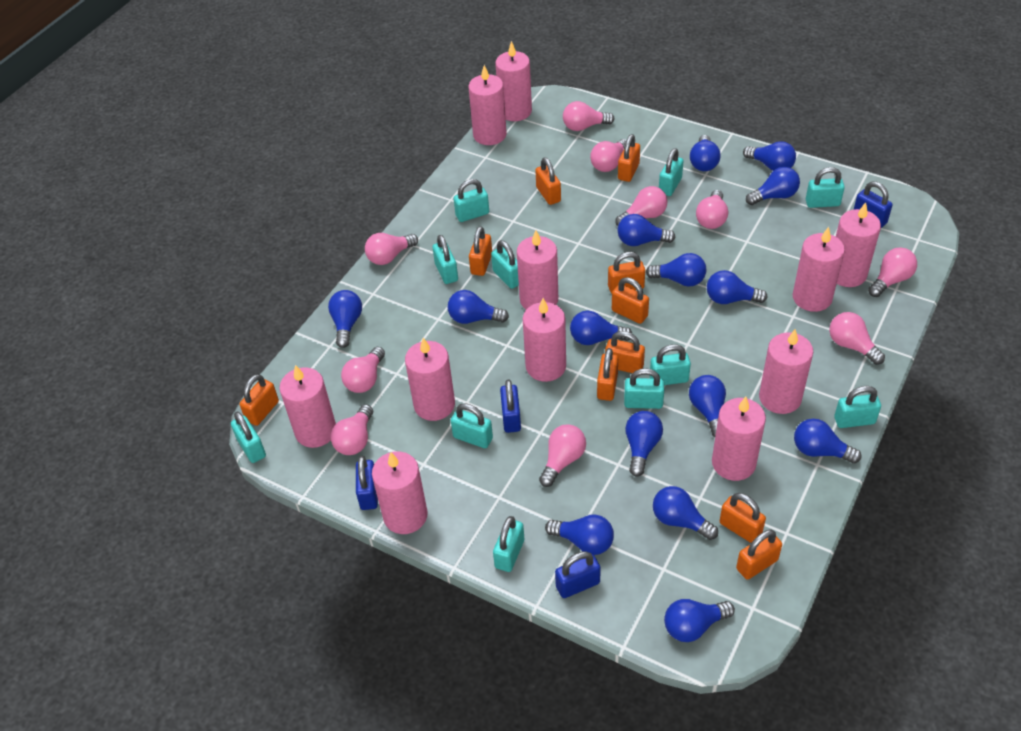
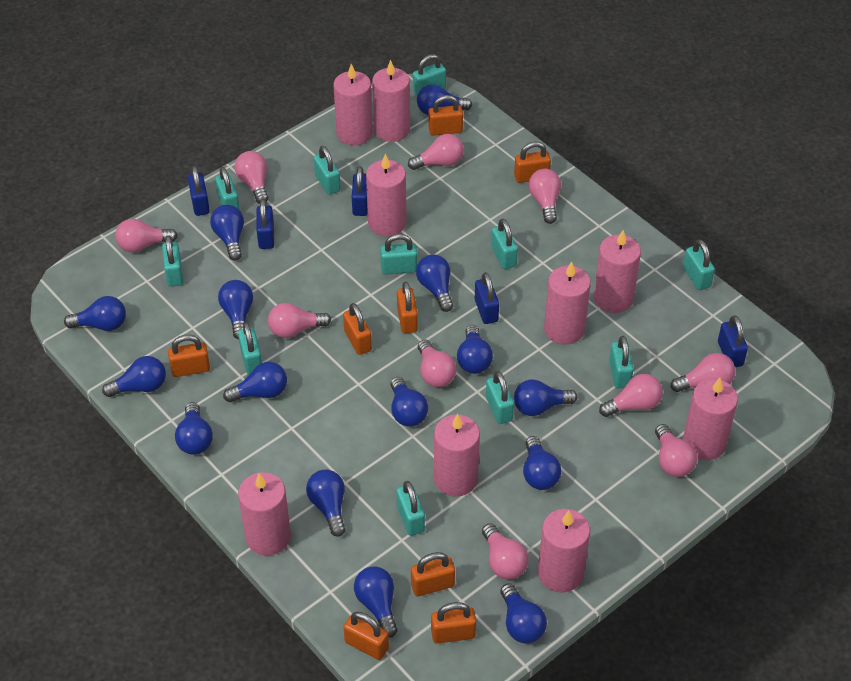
blue padlock: 4 -> 5
orange padlock: 10 -> 8
pink candle: 11 -> 9

